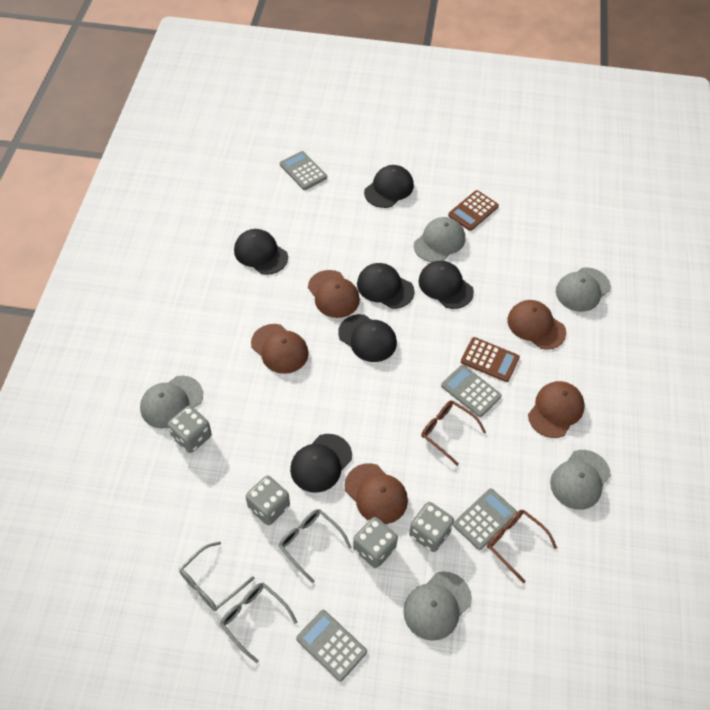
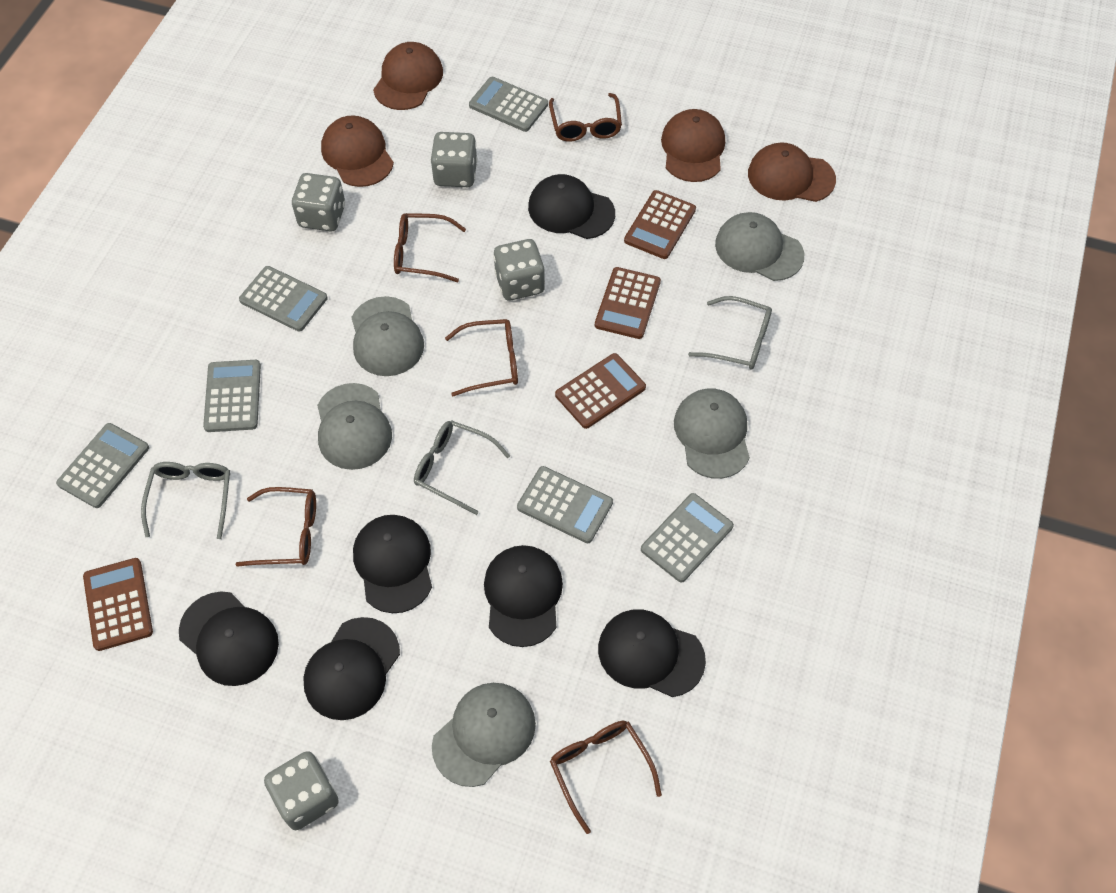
brown calculator: 2 -> 4
brown cap: 5 -> 4
brown glasses: 2 -> 5
grey calculator: 4 -> 6

